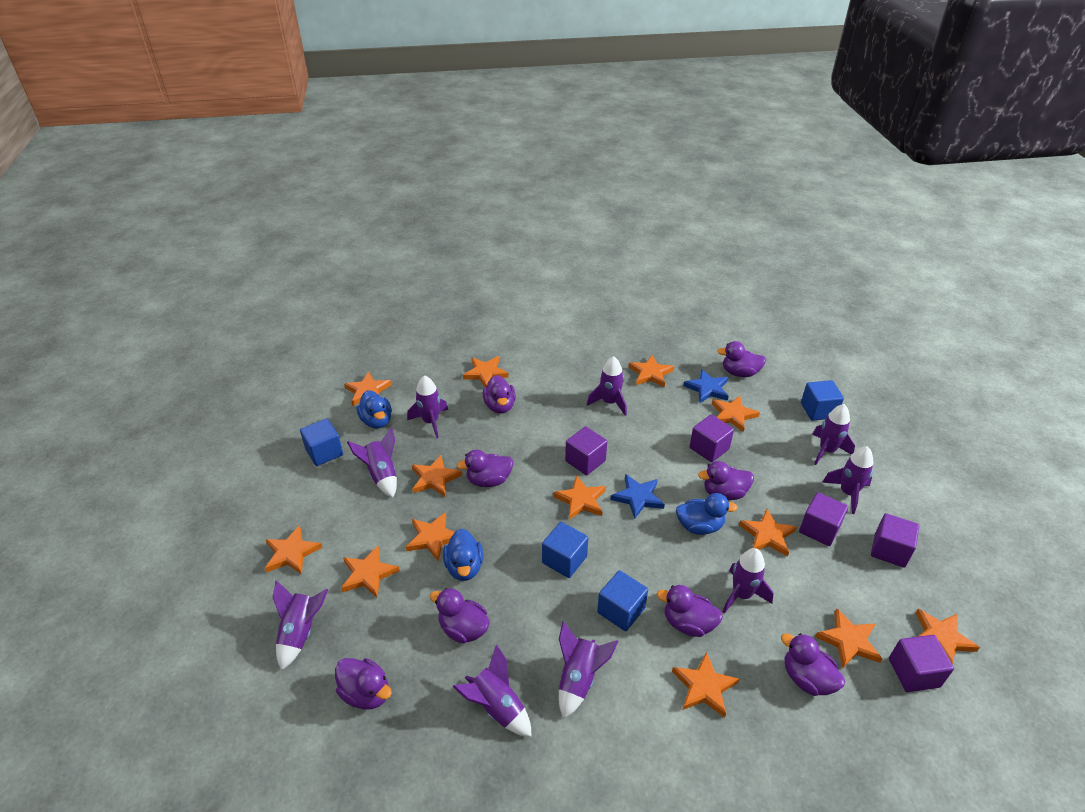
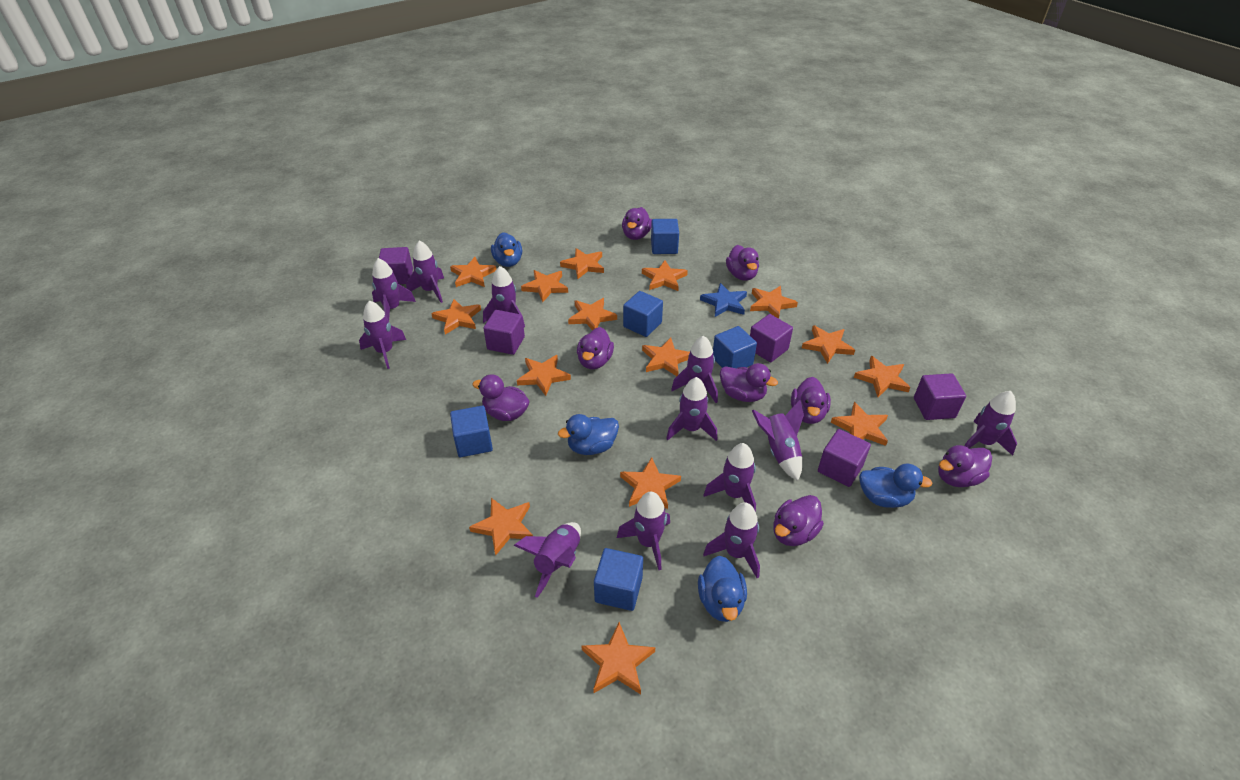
blue cube: 4 -> 5
blue duck: 3 -> 4
blue star: 2 -> 1
orange star: 13 -> 15
purple rocket: 9 -> 12

